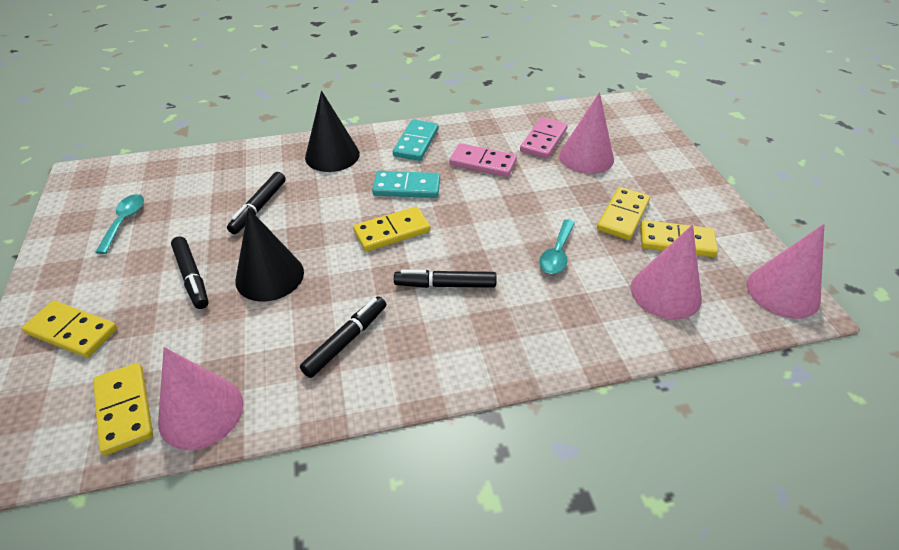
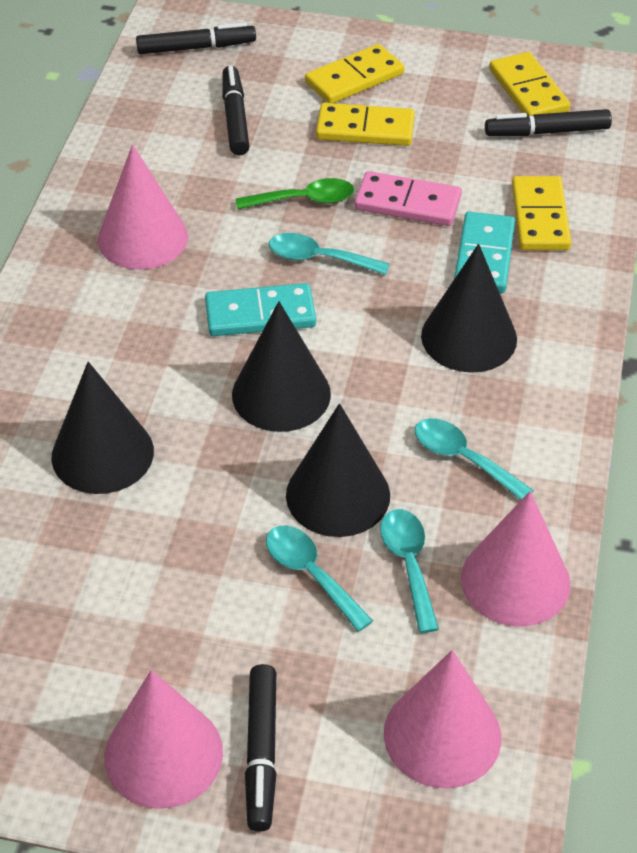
black cone: 2 -> 4
green spoon: 0 -> 1
pink domino: 2 -> 1
turquoise spoon: 2 -> 4
yellow domino: 5 -> 4

